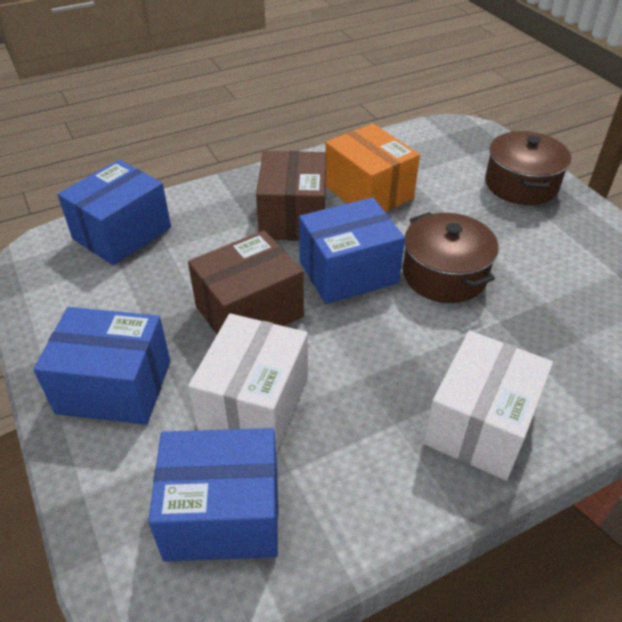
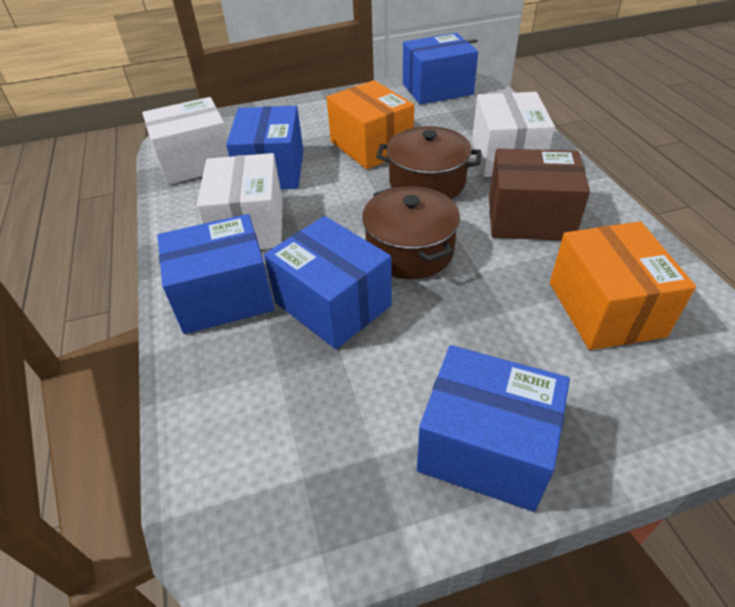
blue box: 4 -> 5
brown box: 2 -> 1
orange box: 1 -> 2
white box: 2 -> 3

